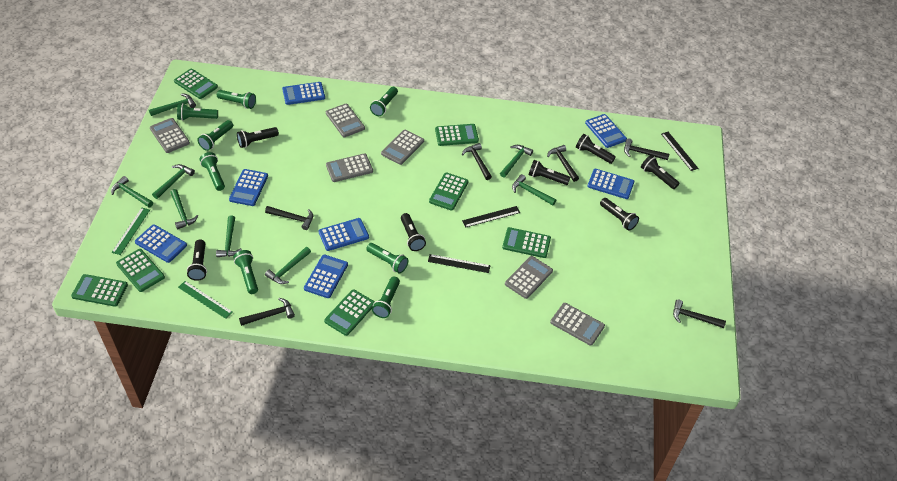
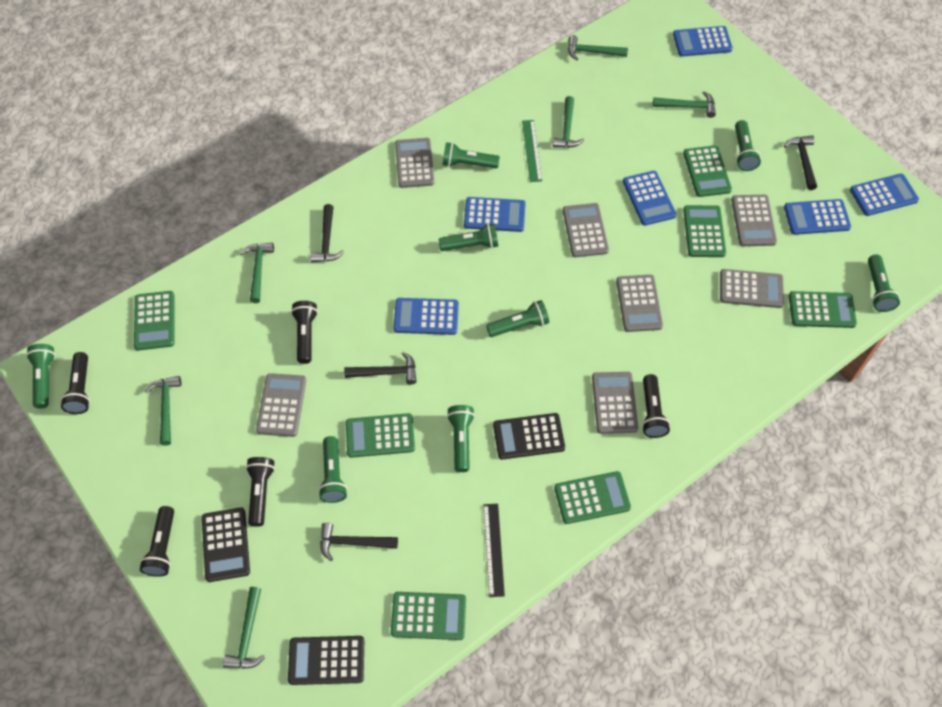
black calculator: 0 -> 3
black flashlight: 7 -> 5
black hammer: 6 -> 4
black ruler: 3 -> 1
blue calculator: 7 -> 6
green hammer: 8 -> 6
green ruler: 2 -> 1
grey calculator: 6 -> 7

